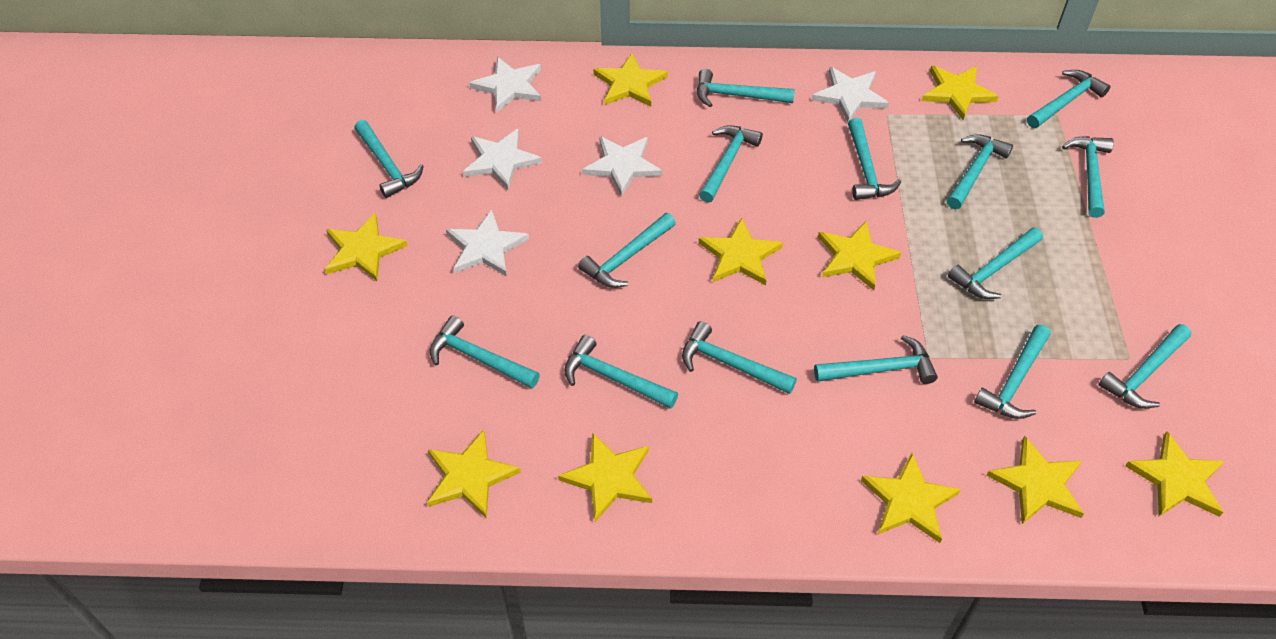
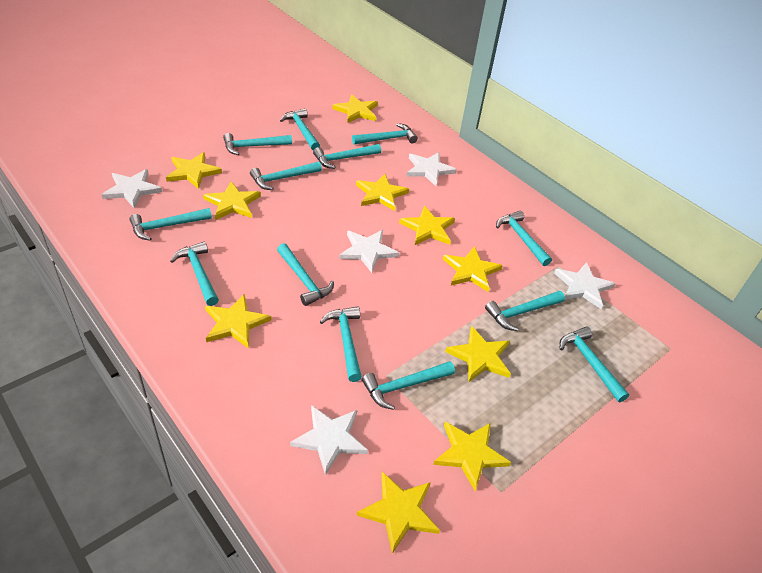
turquoise hammer: 15 -> 13

